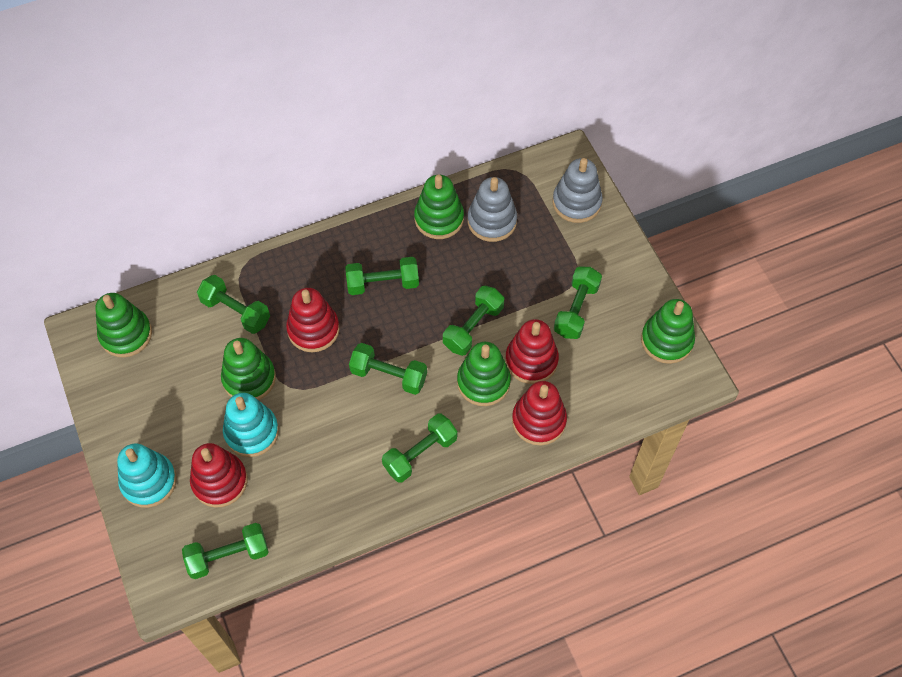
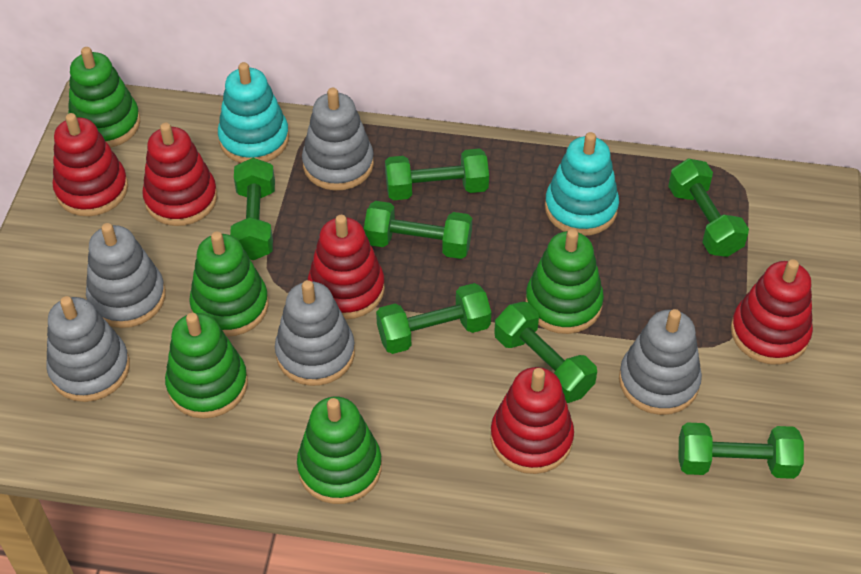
grey stacking toy: 2 -> 5
red stacking toy: 4 -> 5

